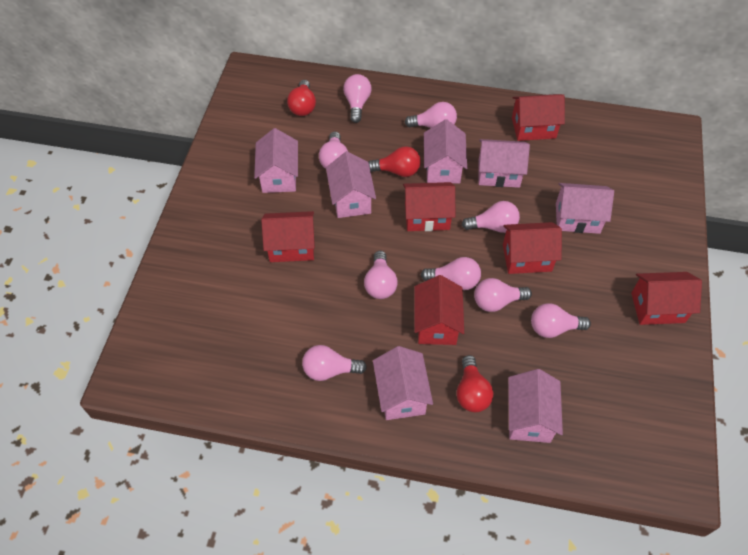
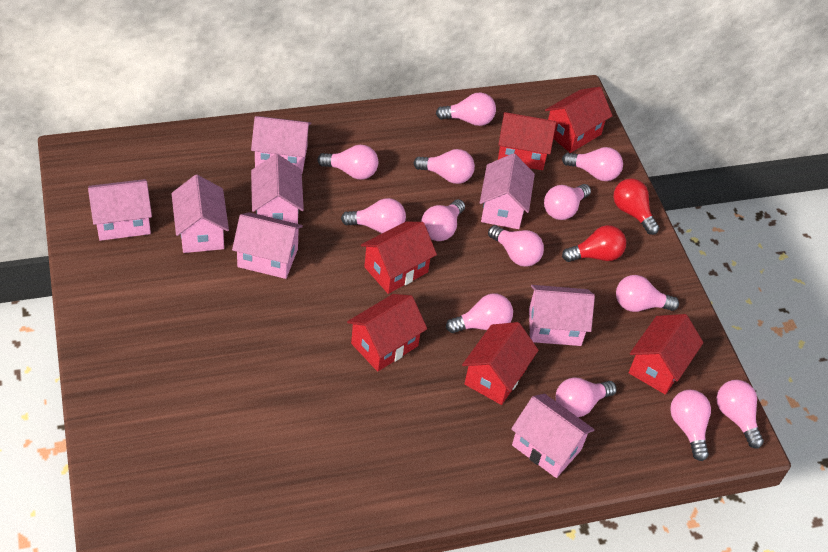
pink house: 7 -> 8
pink light bulb: 9 -> 13
red light bulb: 3 -> 2

